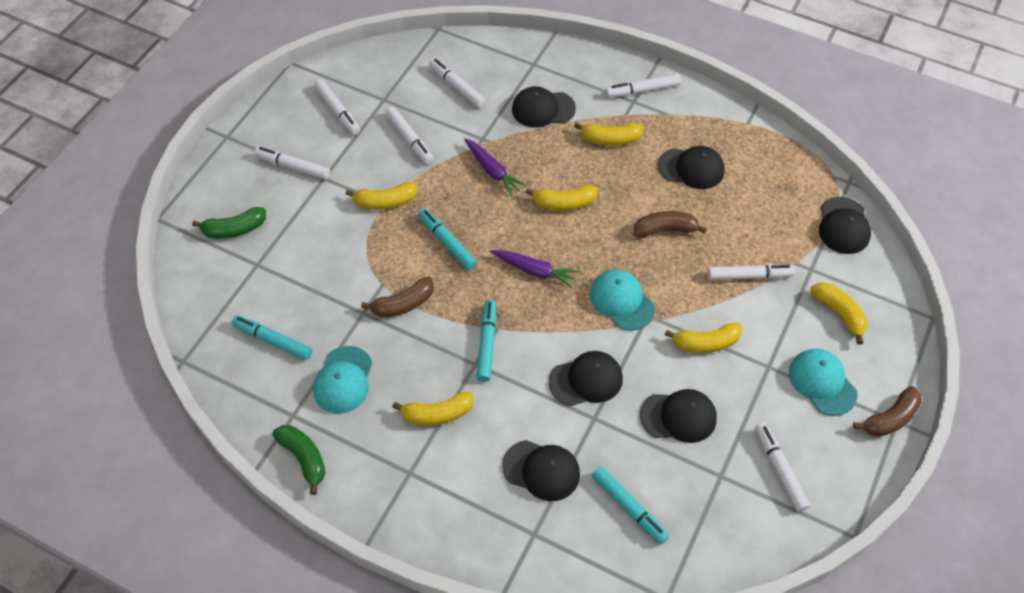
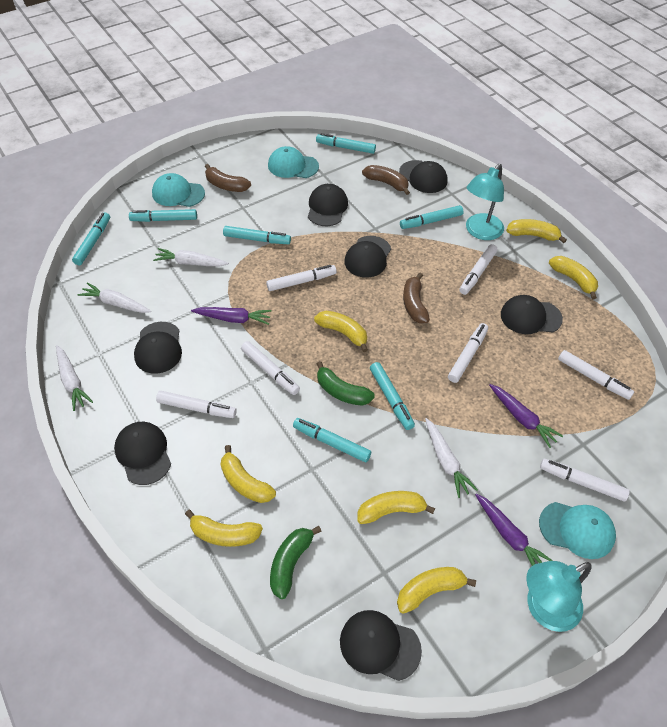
black cap: 6 -> 7
purple carrot: 2 -> 3
turquoise lamp: 0 -> 2
turquoise marker: 4 -> 7
white carrot: 0 -> 4
yellow banana: 6 -> 7

